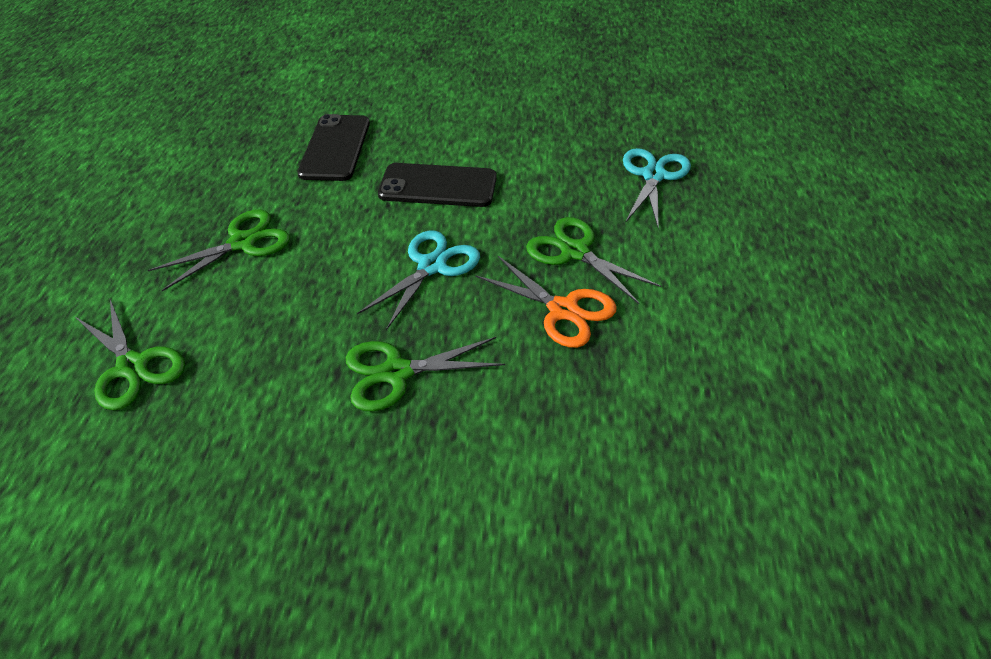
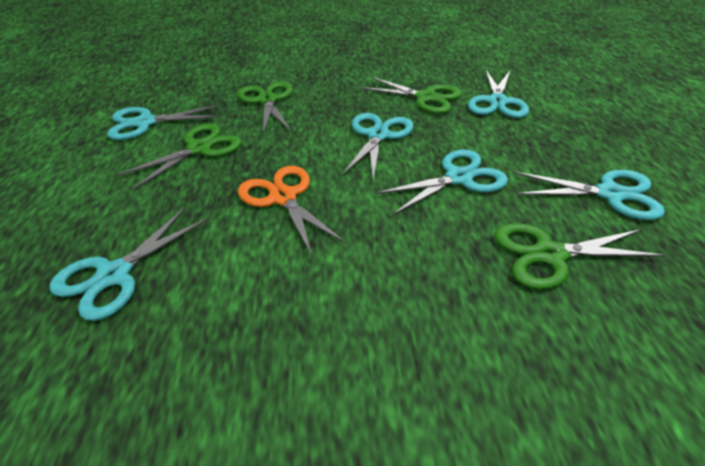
black phone: 2 -> 0
turquoise scissors: 2 -> 6

